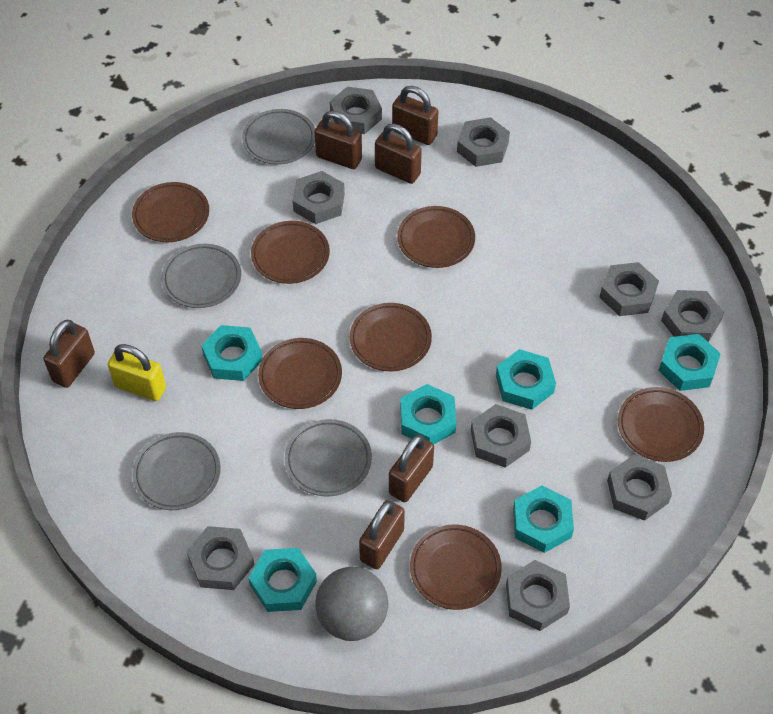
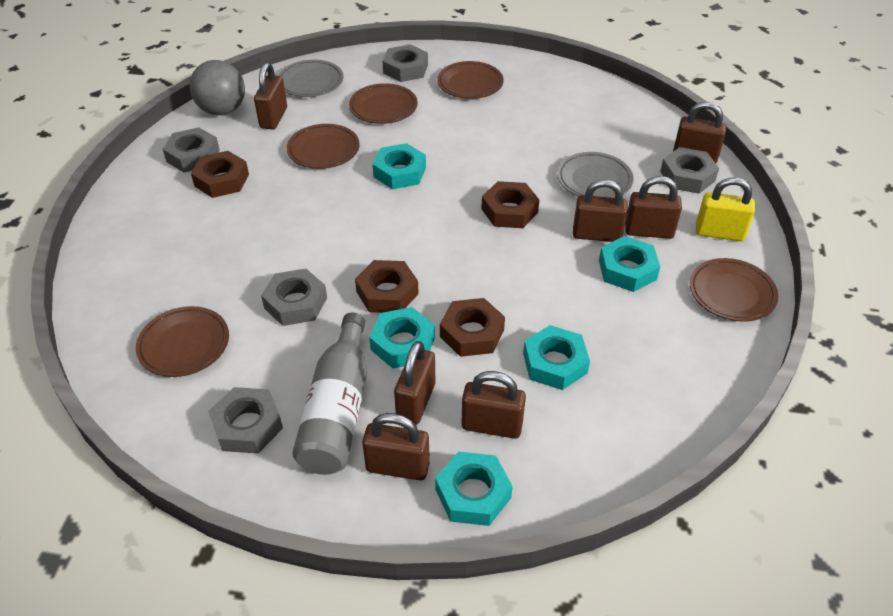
brown nut: 0 -> 4
brown padlock: 6 -> 7
brown plate: 7 -> 5
grey bottle: 0 -> 1
grey nut: 9 -> 5
grey plate: 4 -> 2
turquoise nut: 6 -> 5

